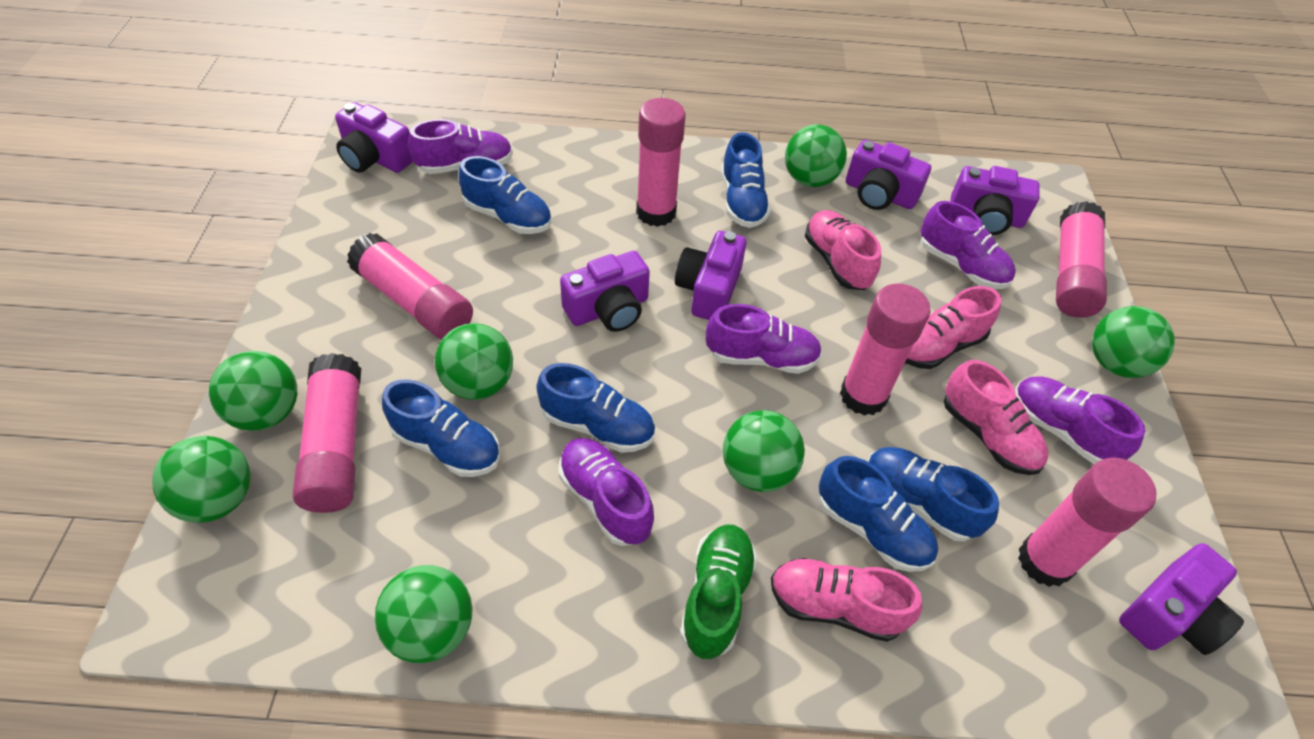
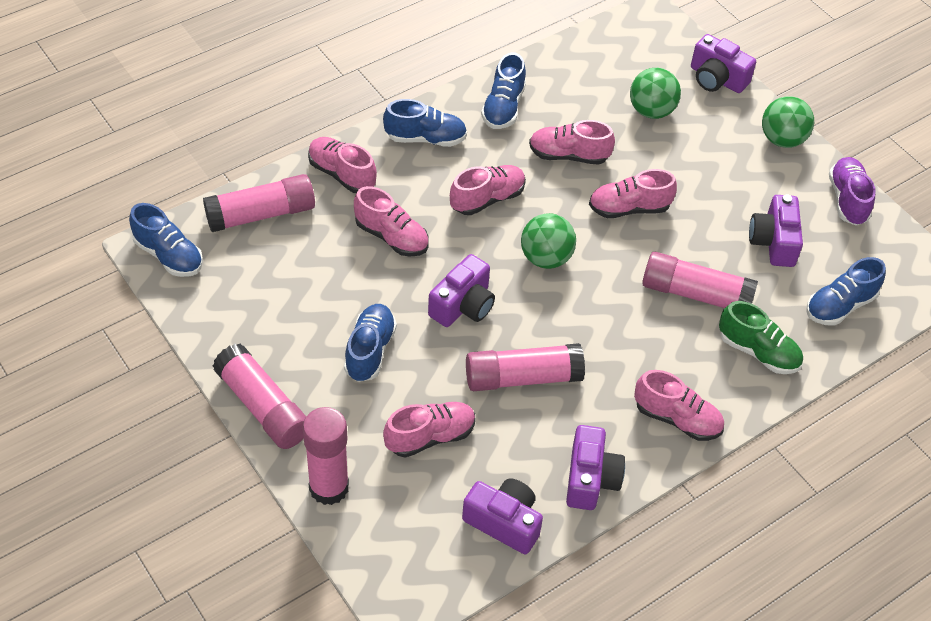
blue shoe: 6 -> 5
green ball: 7 -> 3
pink glue stick: 6 -> 5
pink shoe: 4 -> 7
purple camera: 6 -> 5
purple shoe: 5 -> 1

